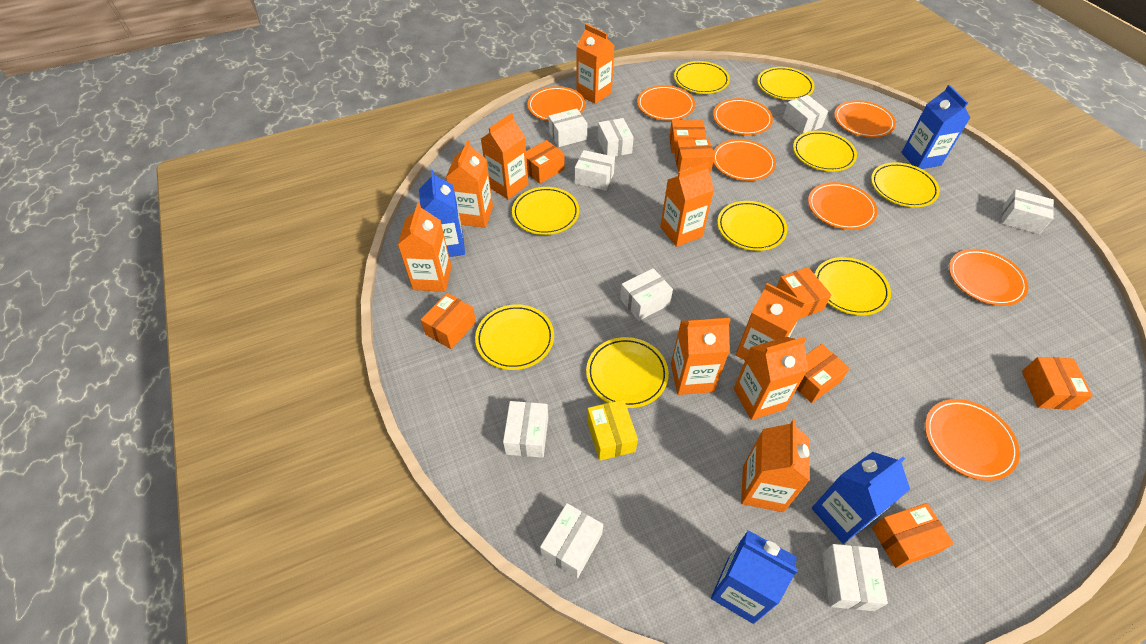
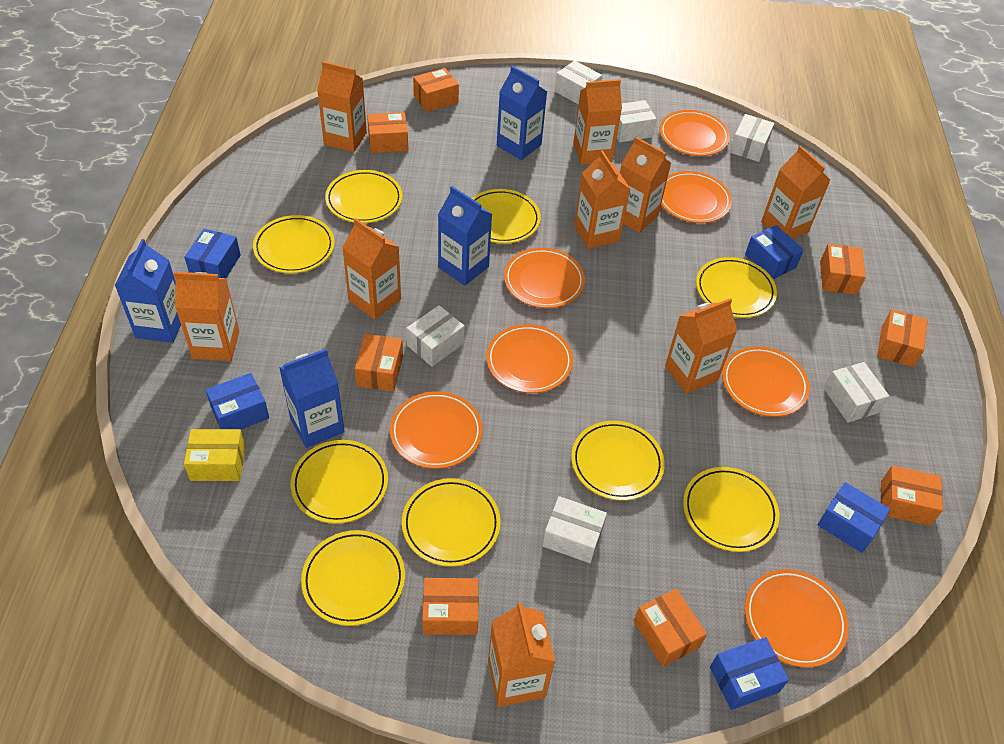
blue box: 0 -> 5
orange plate: 8 -> 7
white box: 9 -> 6

